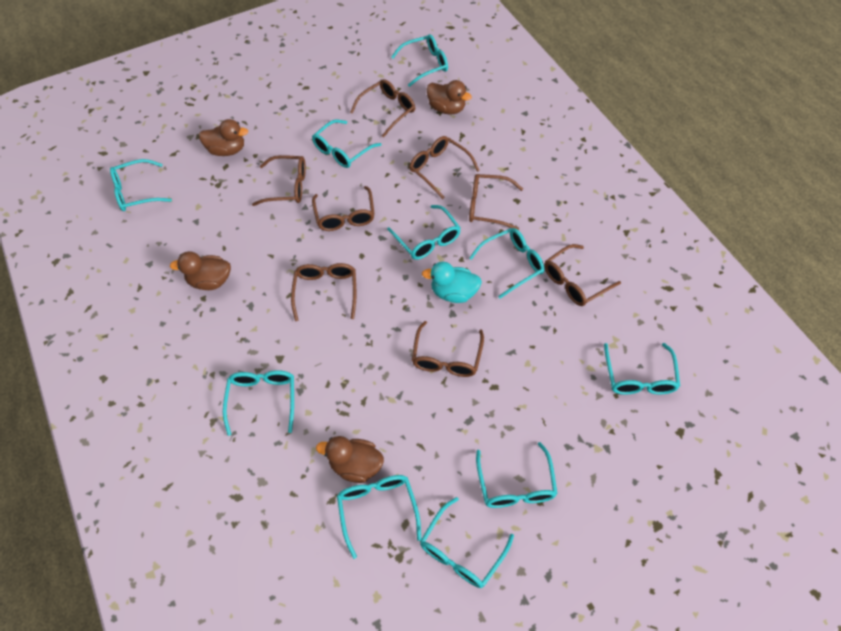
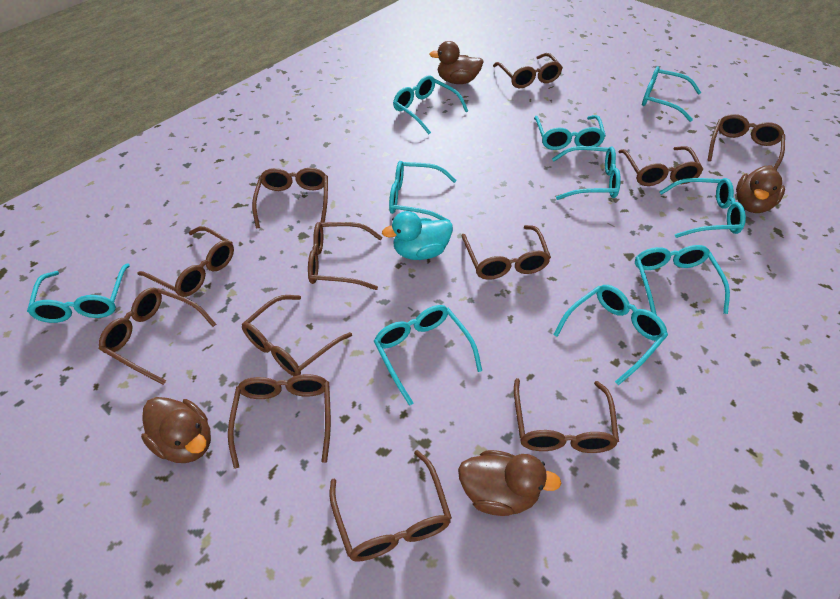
brown glasses: 8 -> 12

